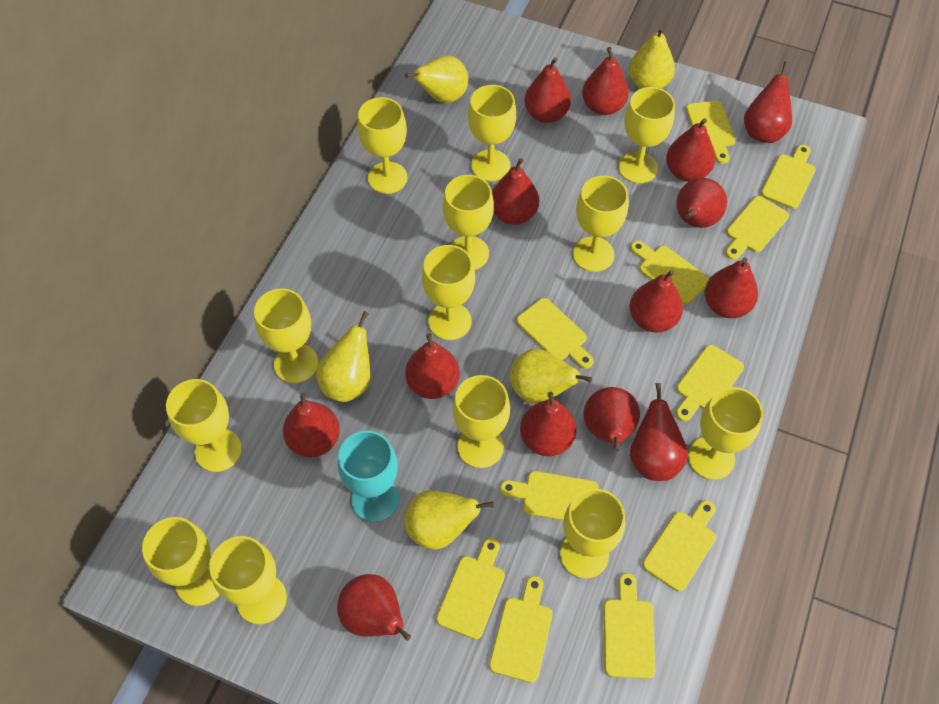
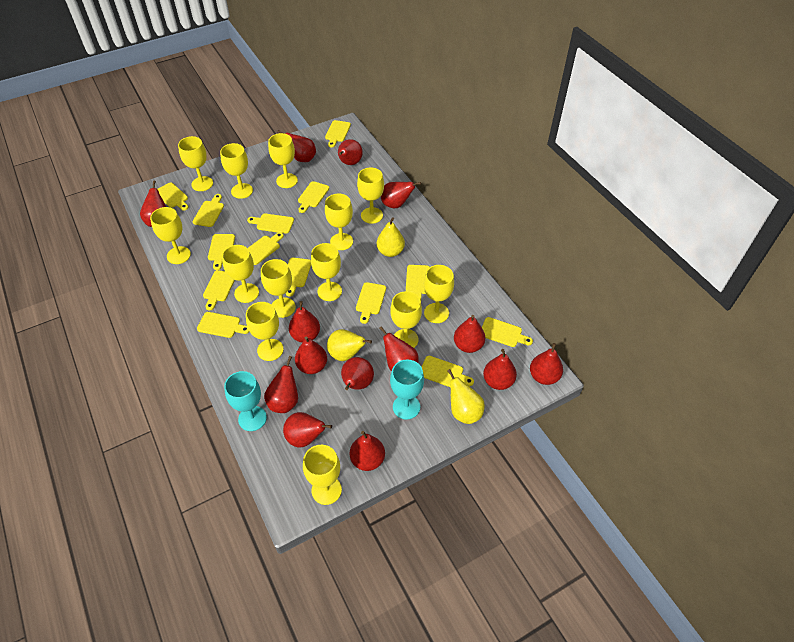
turquoise goblet: 1 -> 2
yellow cutting board: 11 -> 14
yellow pear: 5 -> 3

